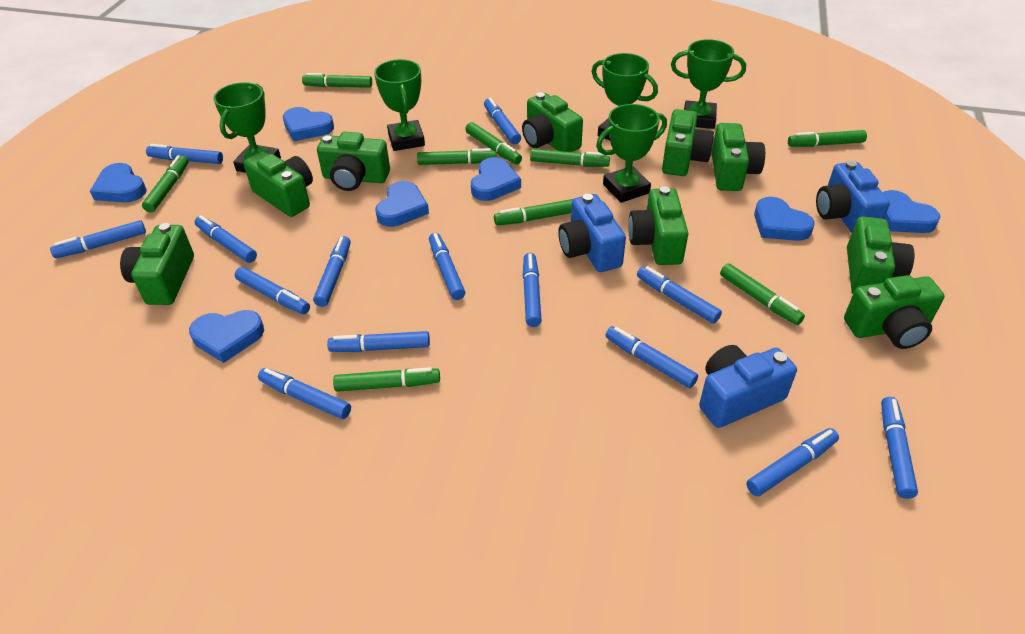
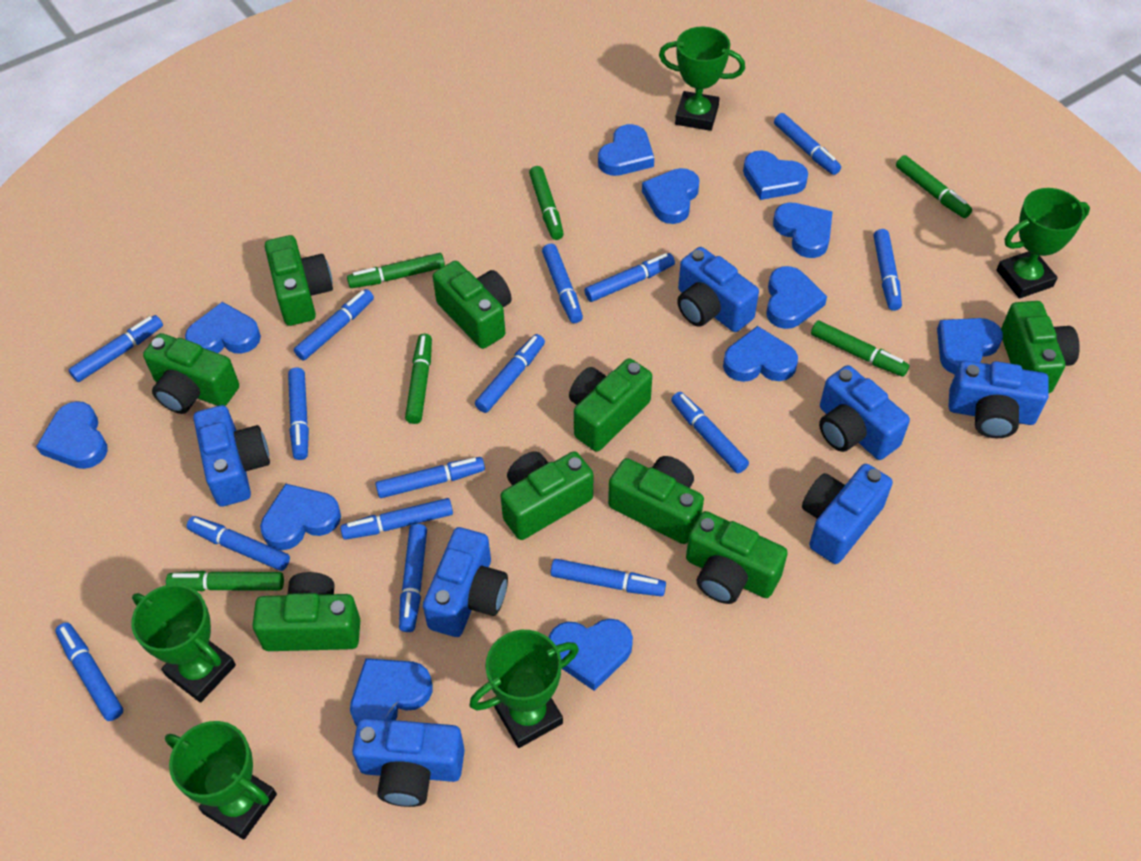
blue camera: 3 -> 7
blue heart: 7 -> 12
blue marker: 14 -> 15
green marker: 9 -> 6

